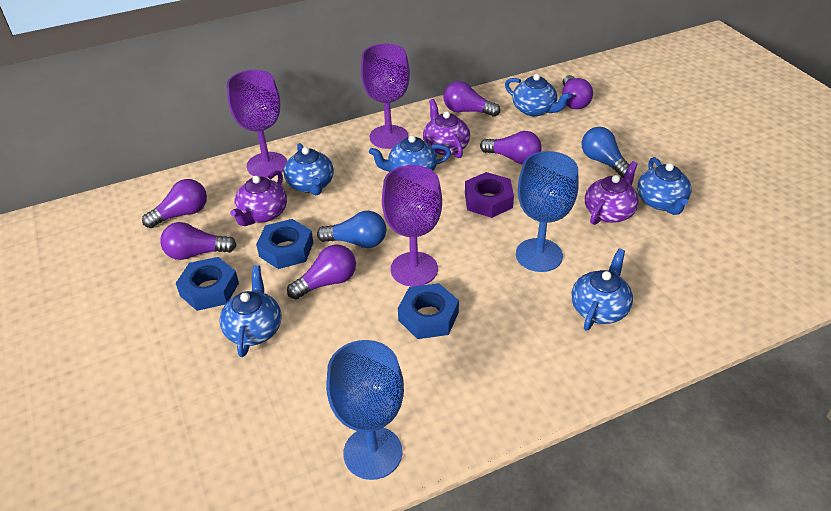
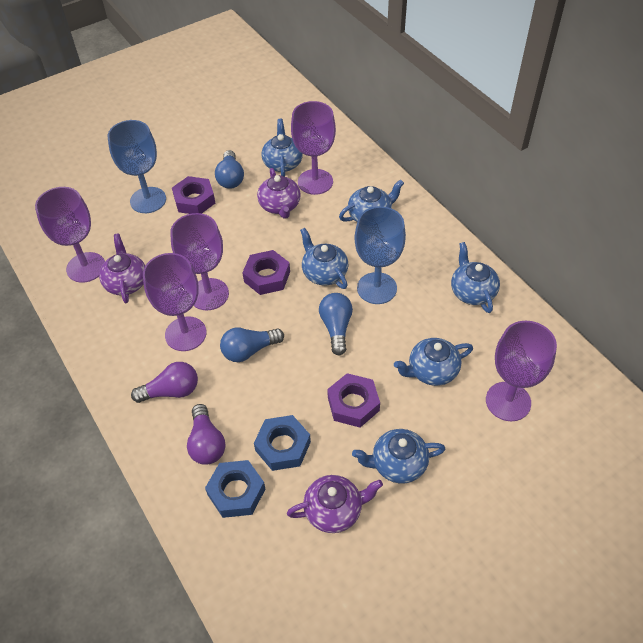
blue light bulb: 2 -> 3
blue nut: 3 -> 2
purple goblet: 3 -> 5
purple light bulb: 6 -> 2
purple nut: 1 -> 3

